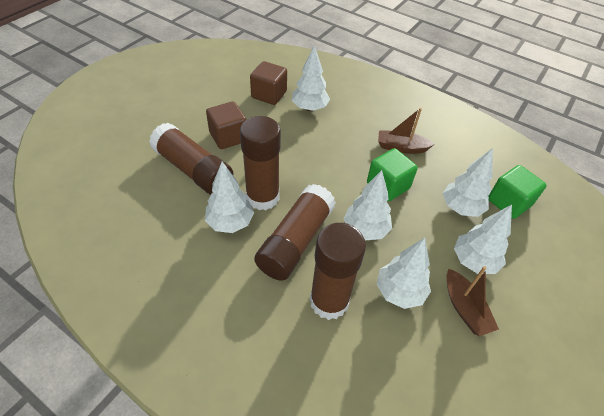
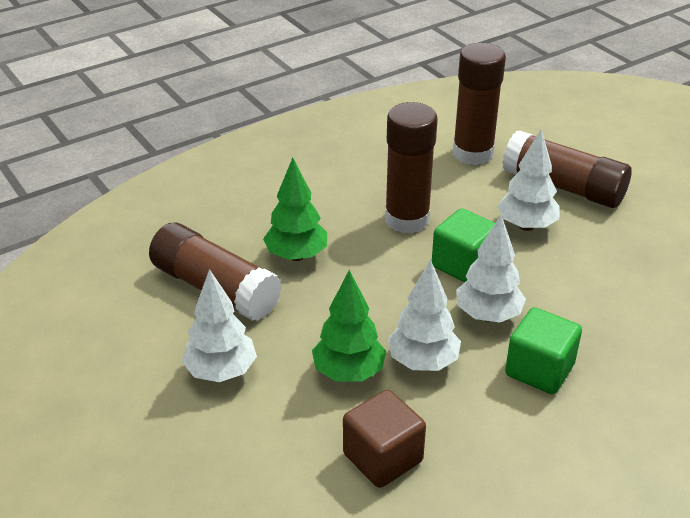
brown boat: 2 -> 0
brown cube: 2 -> 1
green tree: 0 -> 2
white tree: 6 -> 4

